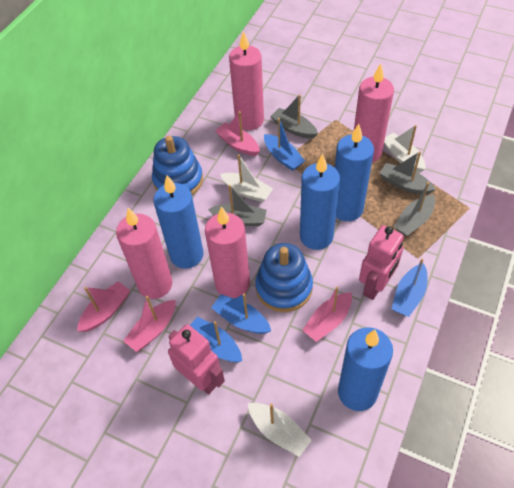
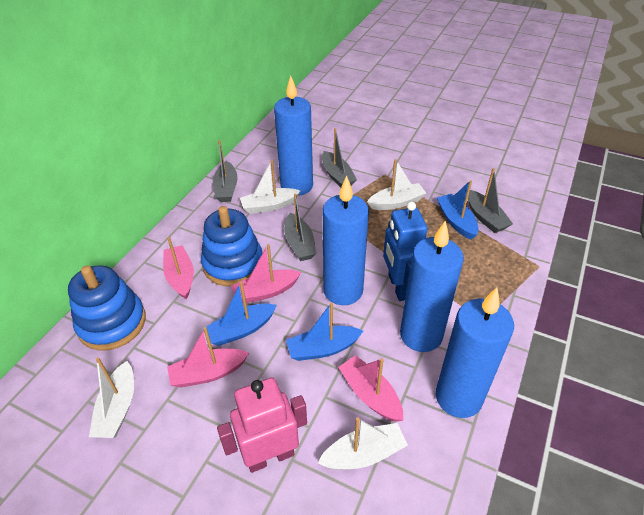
blue boat: 4 -> 3
blue robot: 0 -> 1
pink candle: 4 -> 0
pink robot: 2 -> 1
white boat: 3 -> 4

